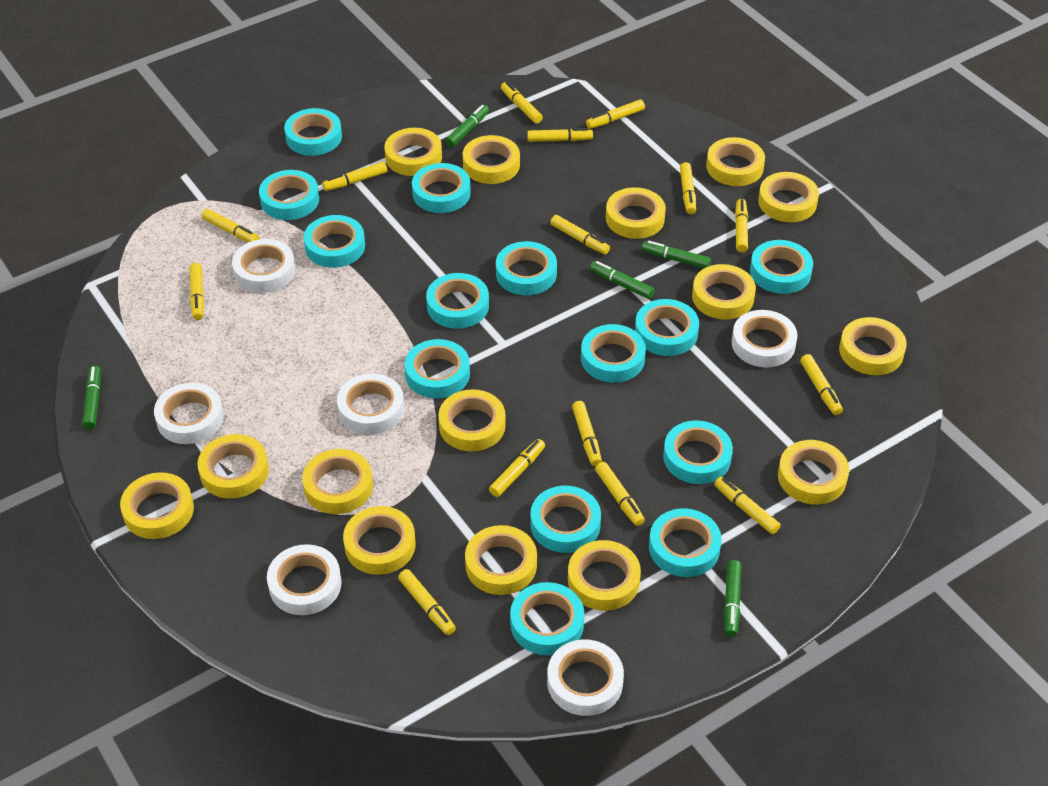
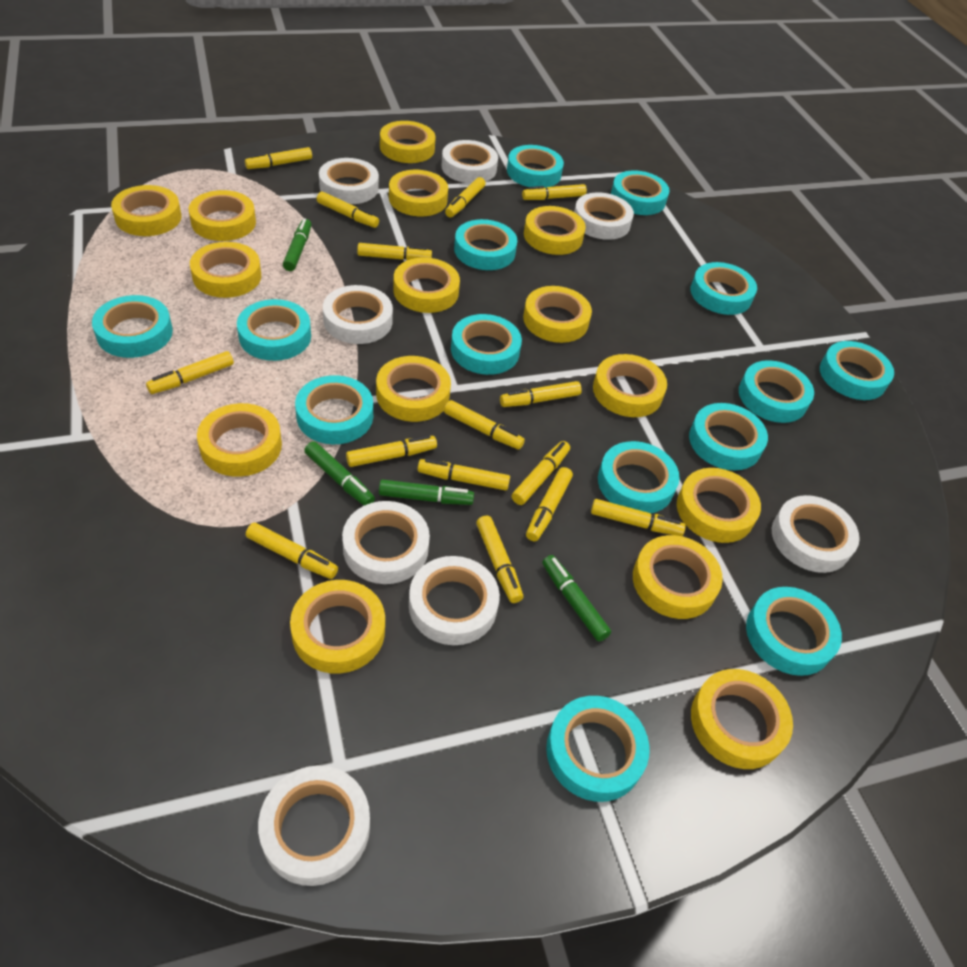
green marker: 5 -> 4
white tape: 6 -> 8

